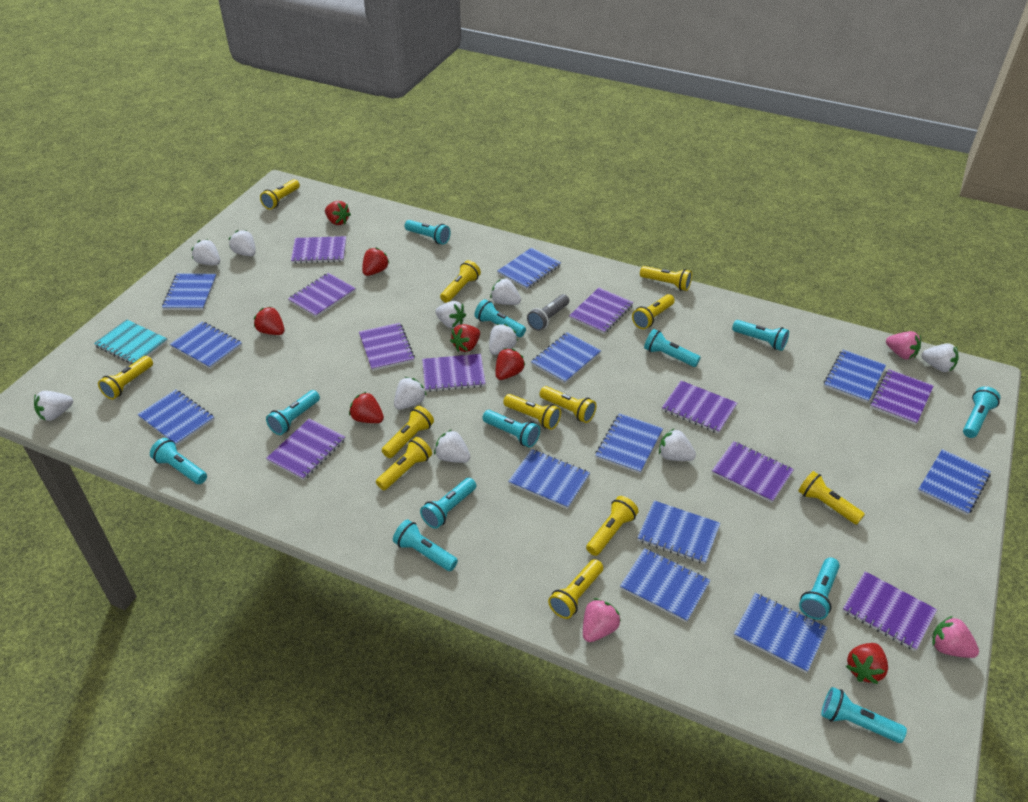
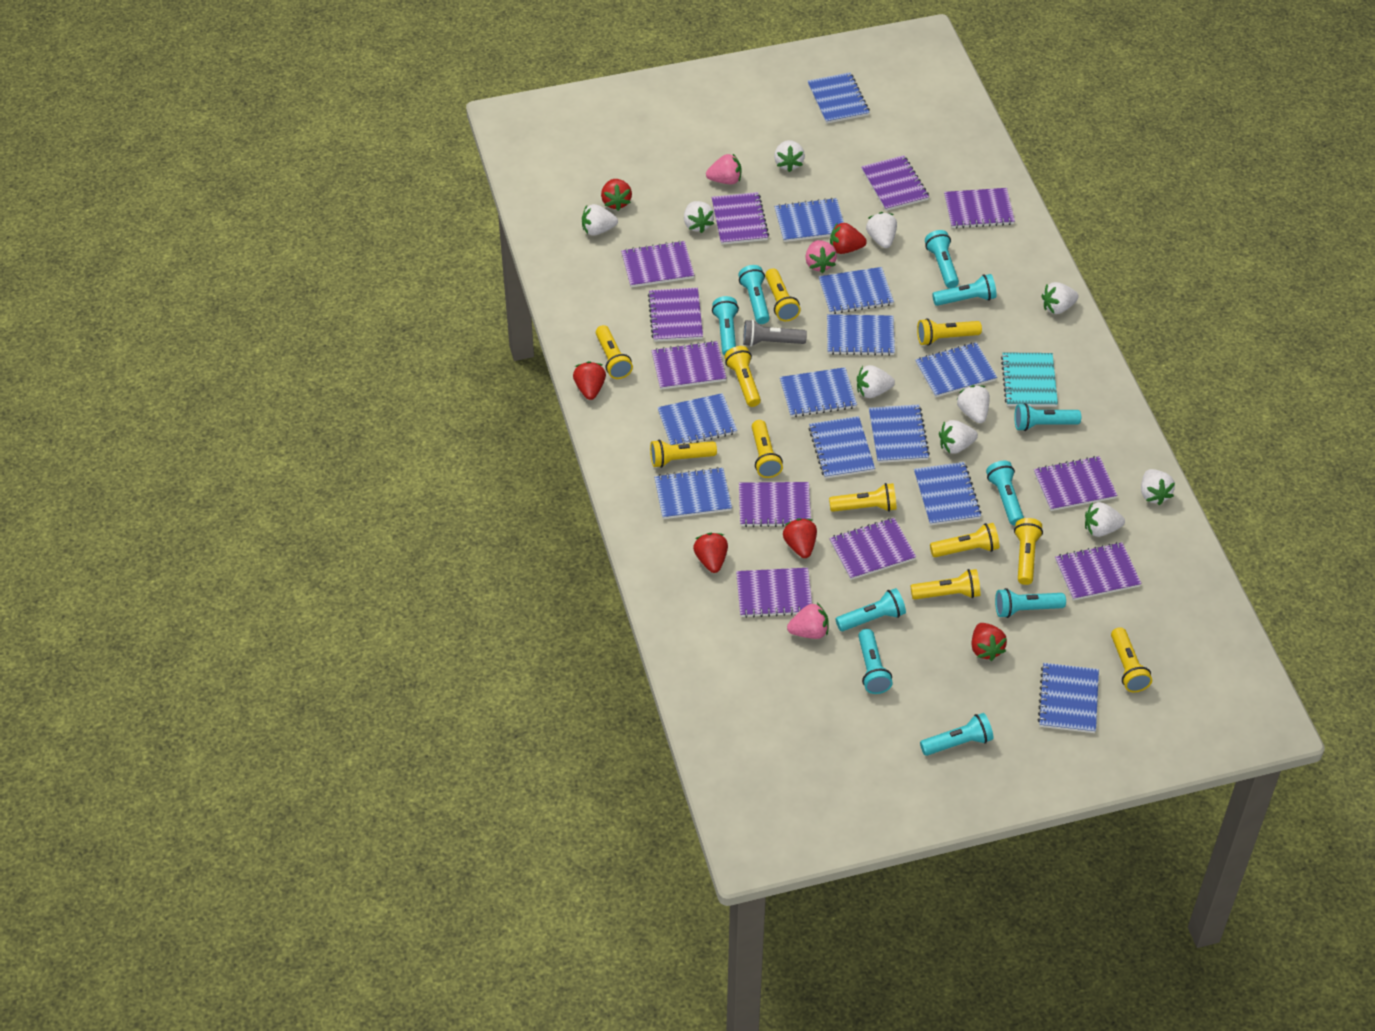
purple notebook: 10 -> 11
red strawberry: 7 -> 6
turquoise flashlight: 12 -> 10
yellow flashlight: 12 -> 11

